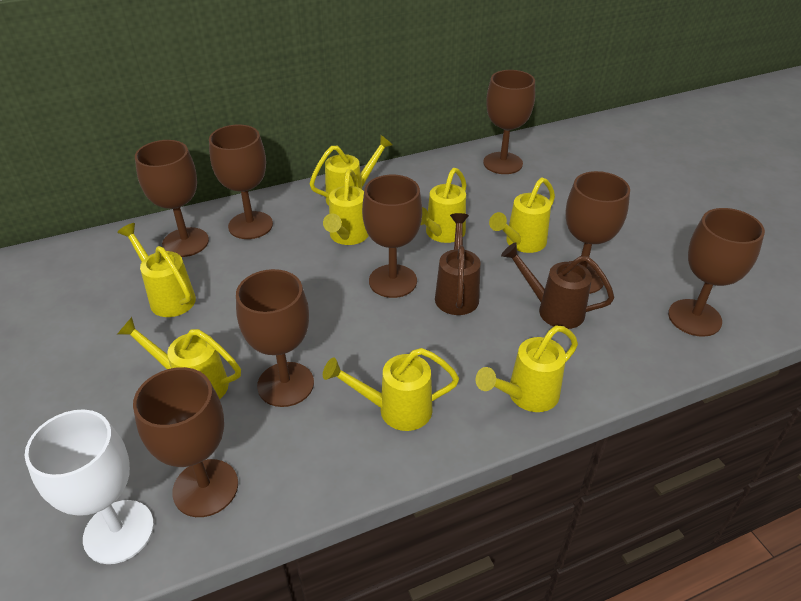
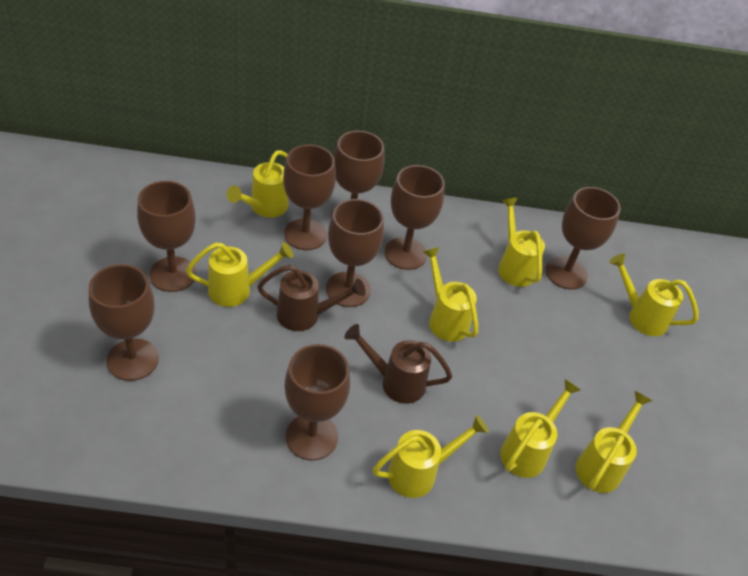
white goblet: 1 -> 0

